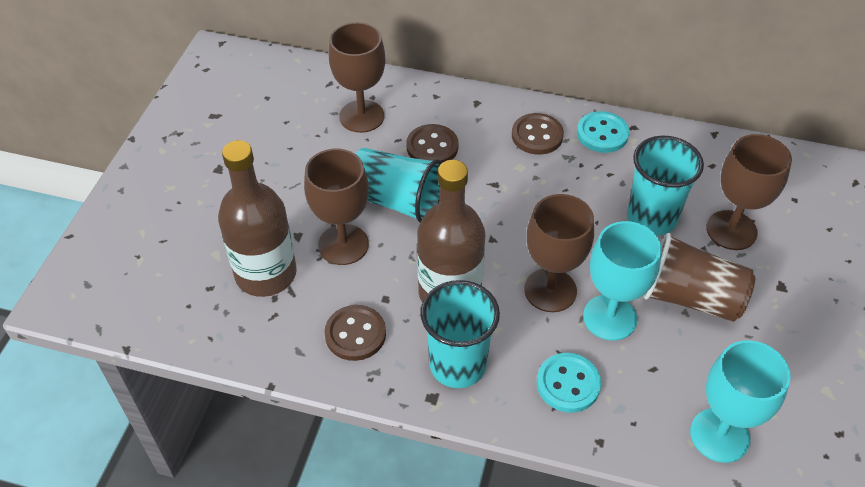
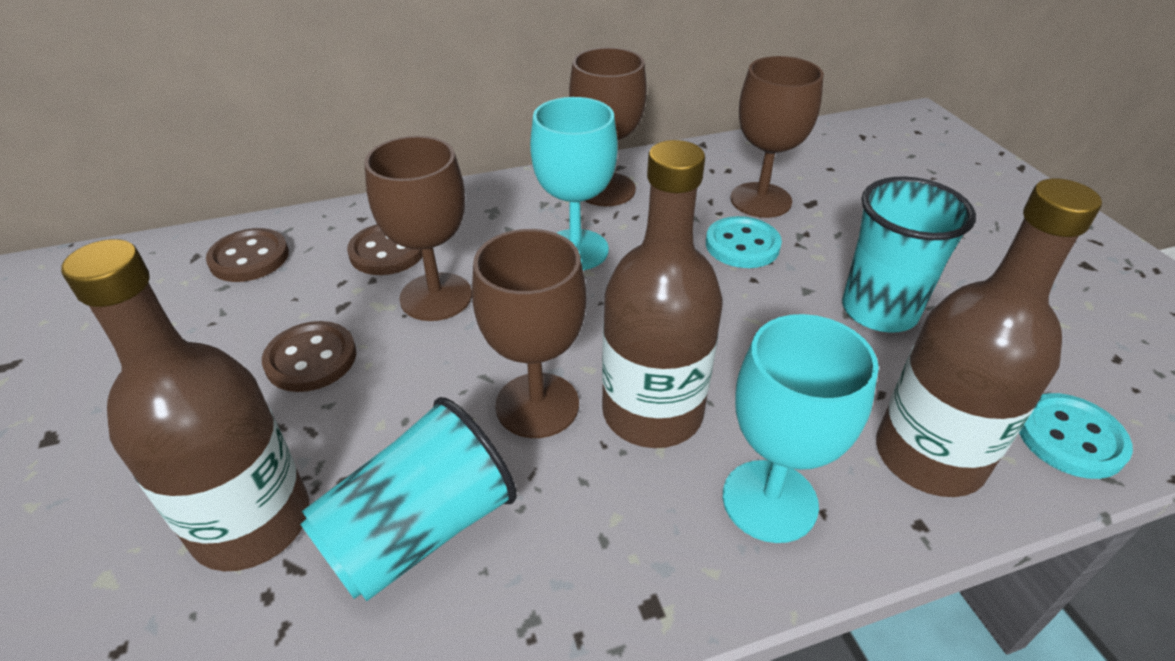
brown bottle: 2 -> 3
brown cup: 1 -> 0
turquoise cup: 3 -> 2

